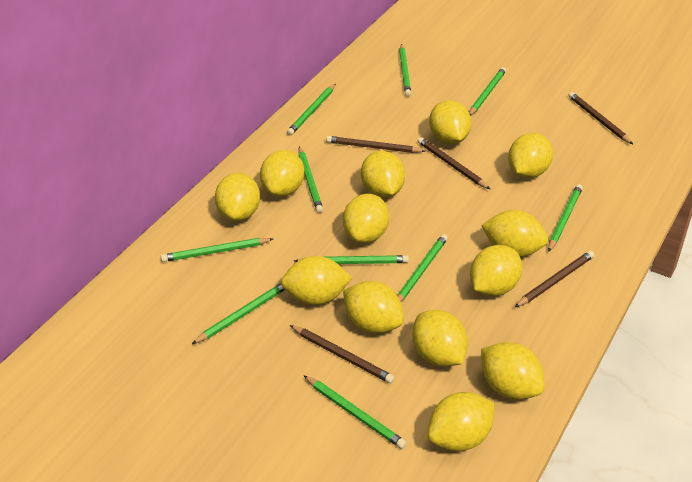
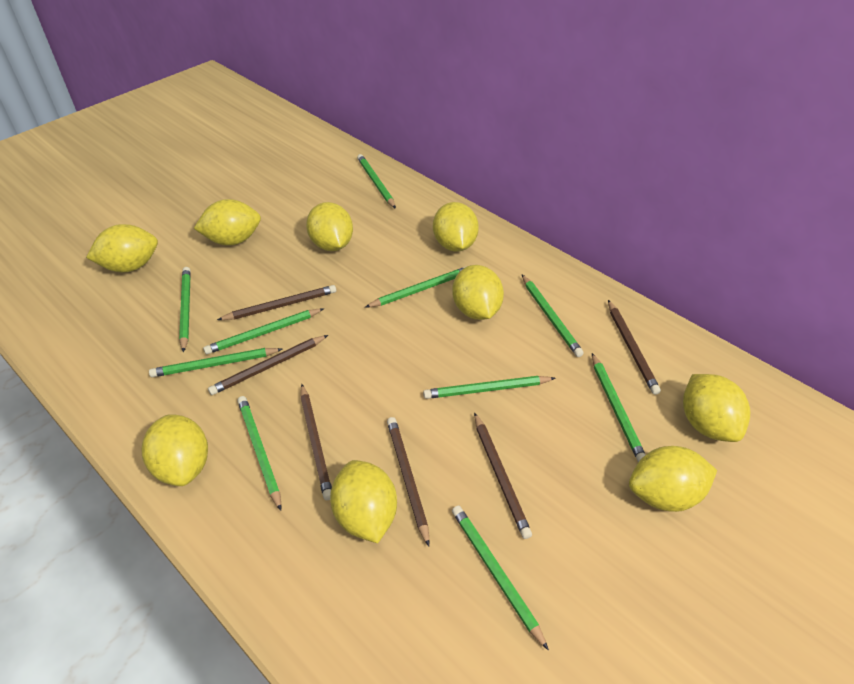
brown pencil: 5 -> 6
yellow lemon: 13 -> 9

